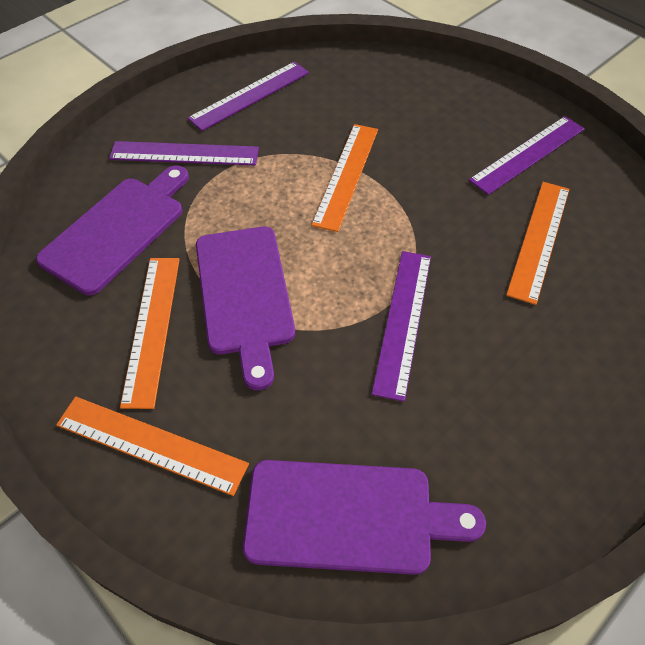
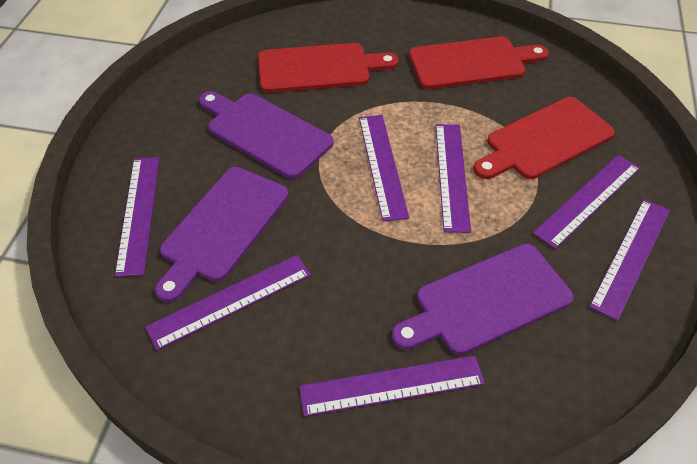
orange ruler: 4 -> 0
purple ruler: 4 -> 7
red cutting board: 0 -> 3

